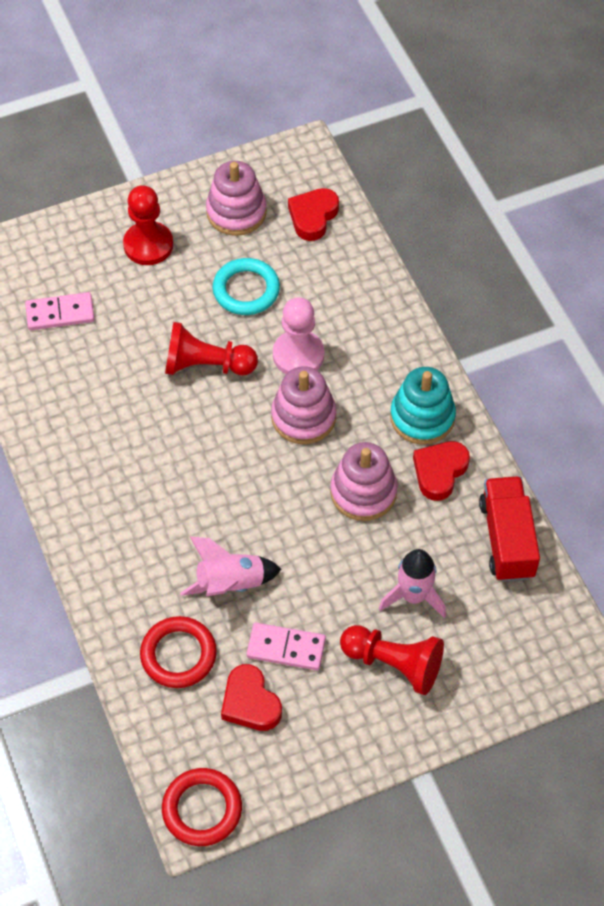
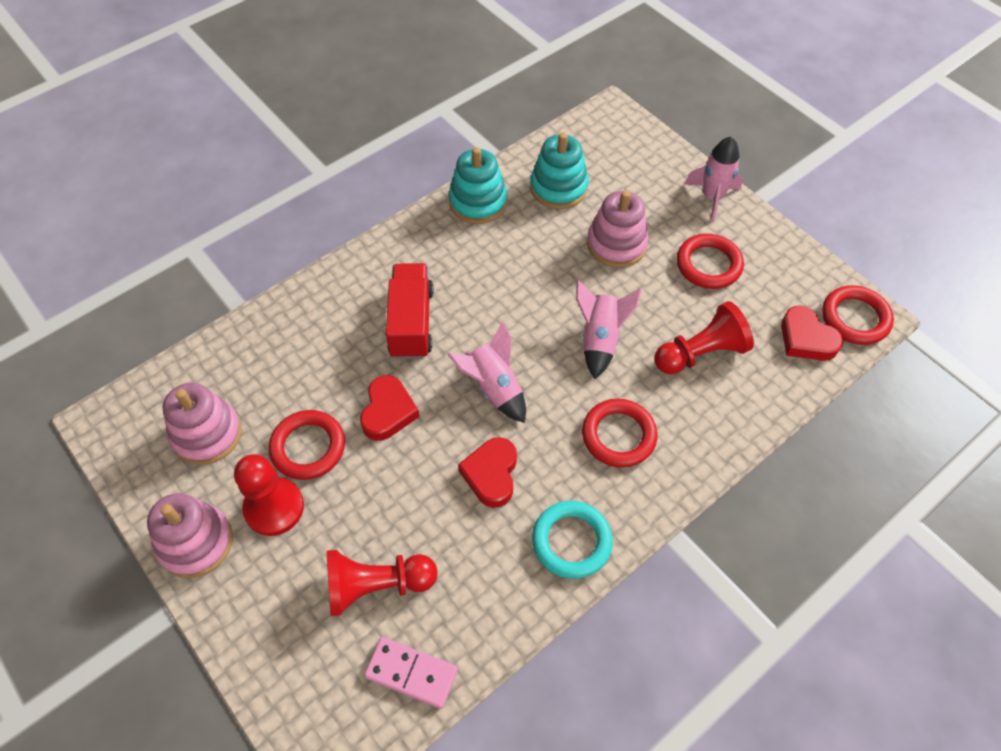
pink domino: 2 -> 1
pink pawn: 1 -> 0
pink rocket: 2 -> 3
red ring: 2 -> 4
turquoise stacking toy: 1 -> 2

